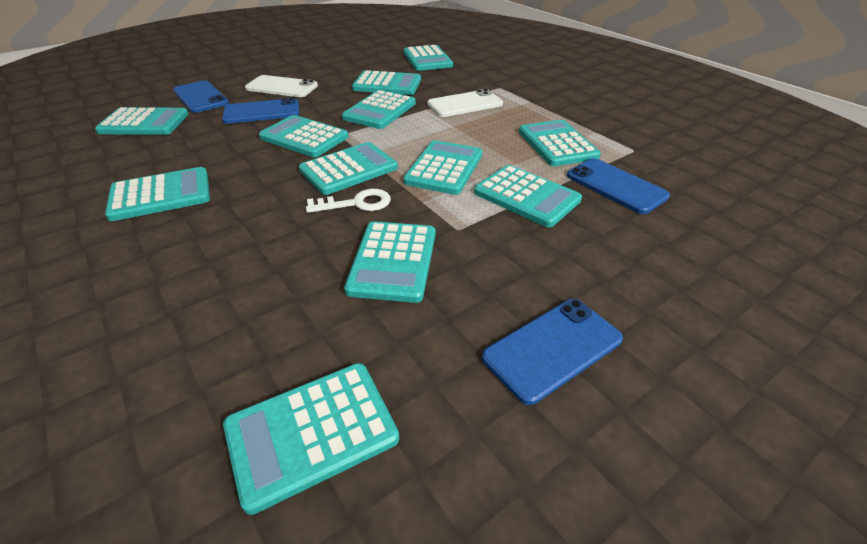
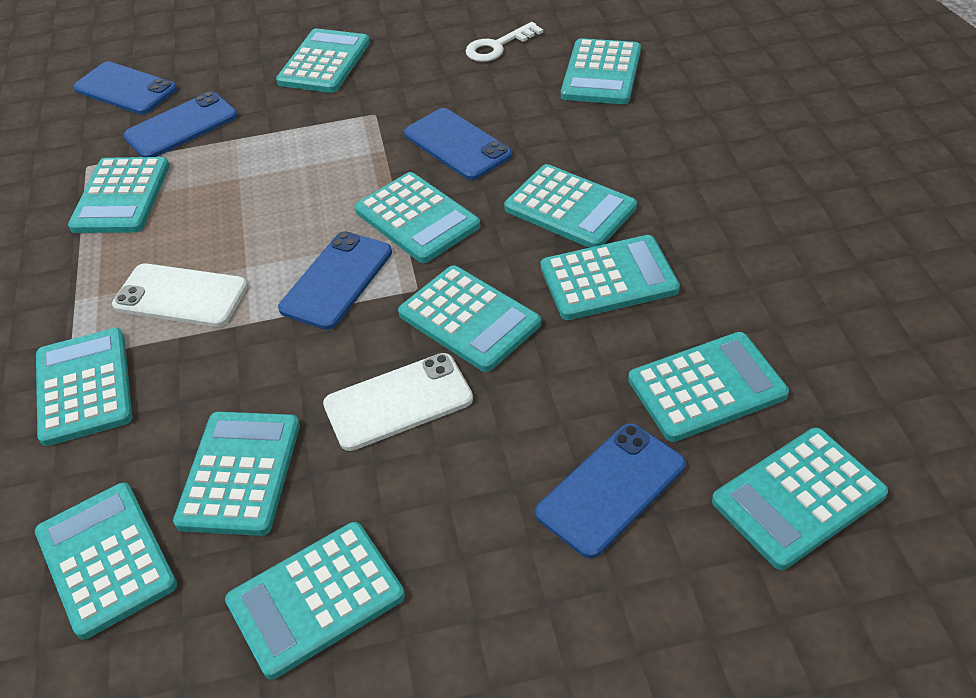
blue phone: 4 -> 5
turquoise calculator: 12 -> 13

